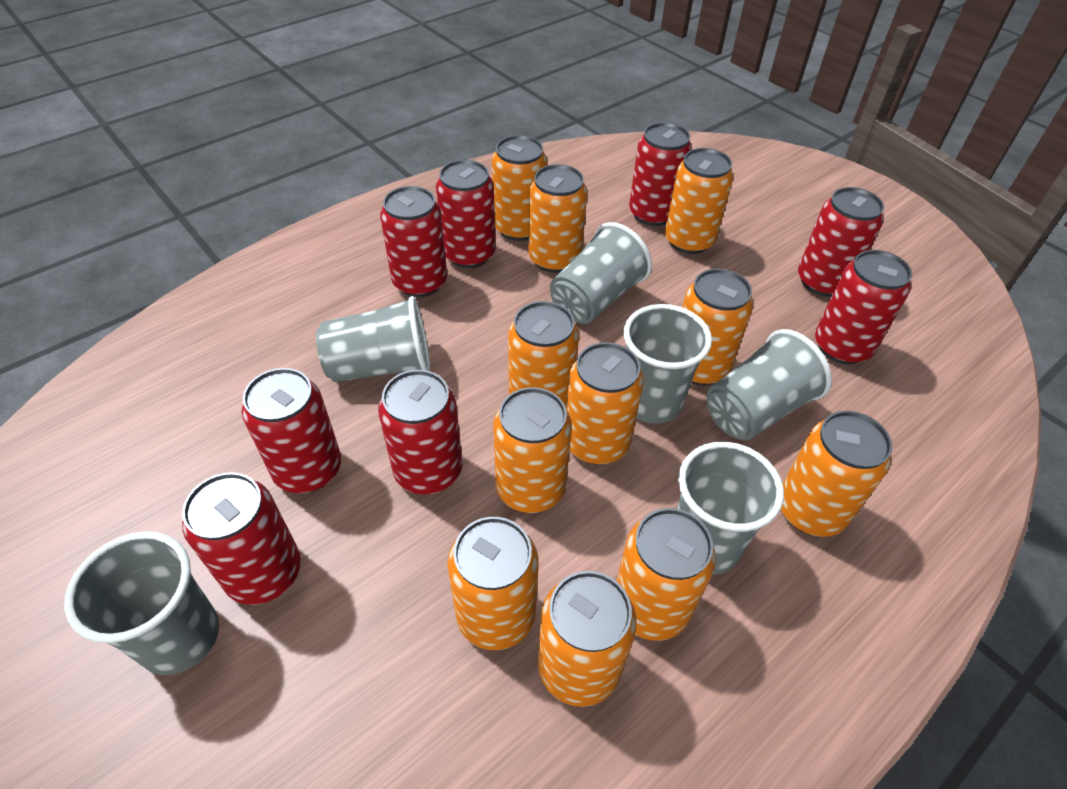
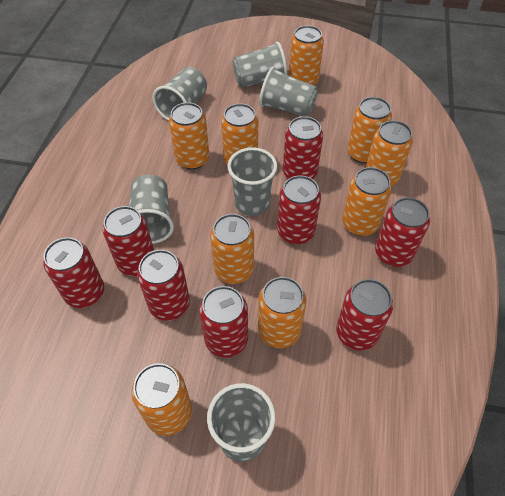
orange can: 11 -> 9

